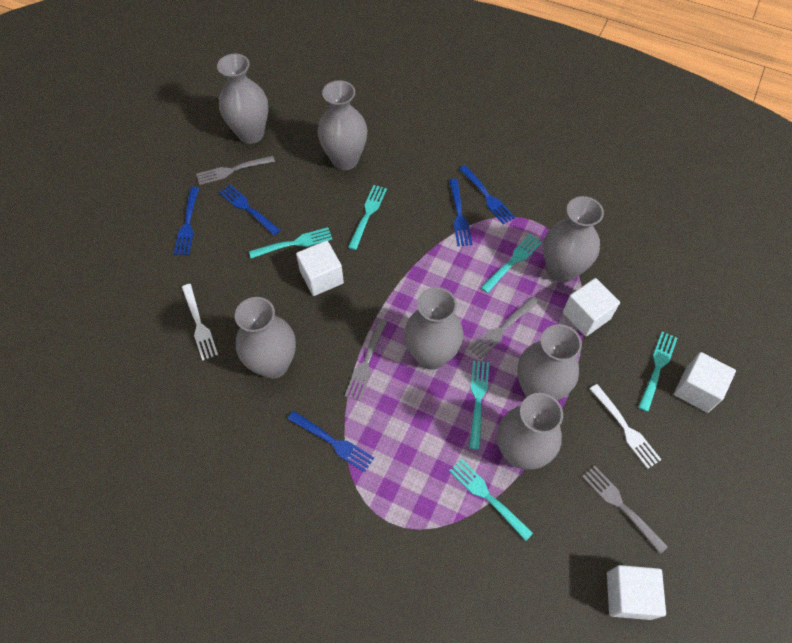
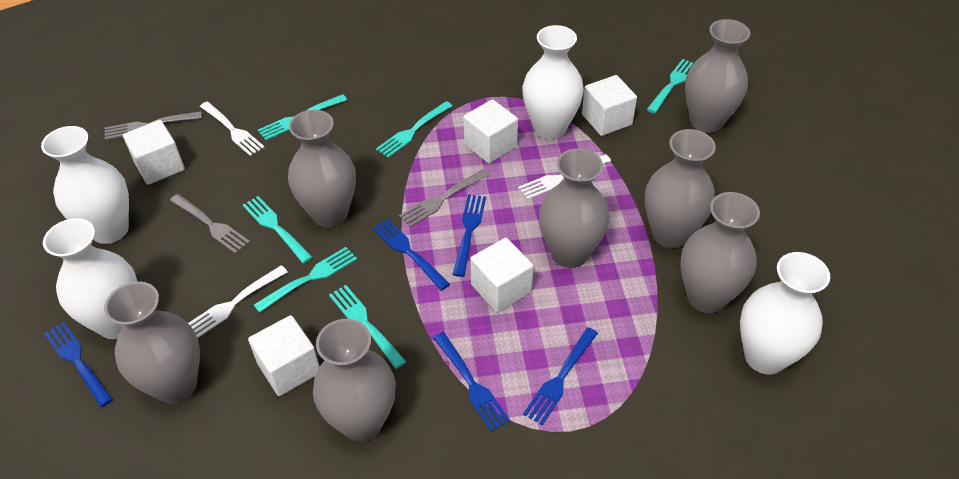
grey fork: 4 -> 3
white cube: 4 -> 5
white fork: 2 -> 3
white vase: 0 -> 4

